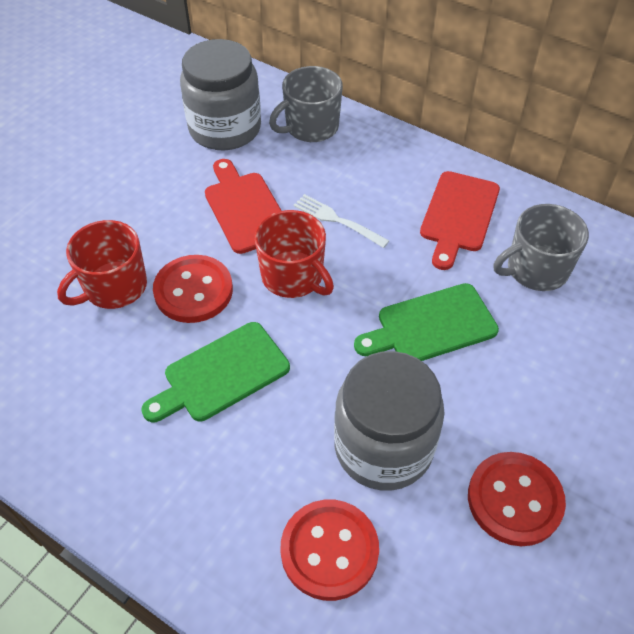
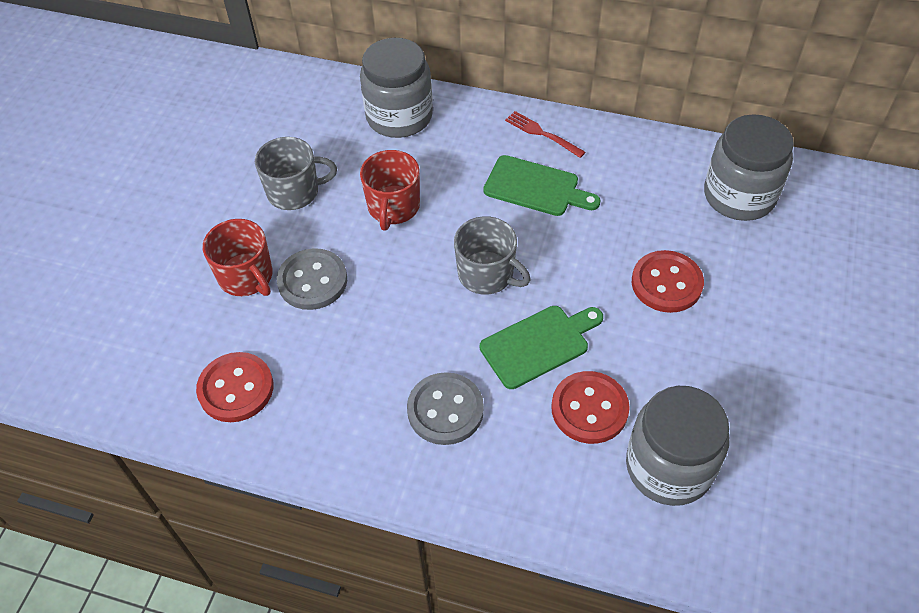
grey button: 0 -> 2
grey jar: 2 -> 3
red cutting board: 2 -> 0
red fork: 0 -> 1
white fork: 1 -> 0

